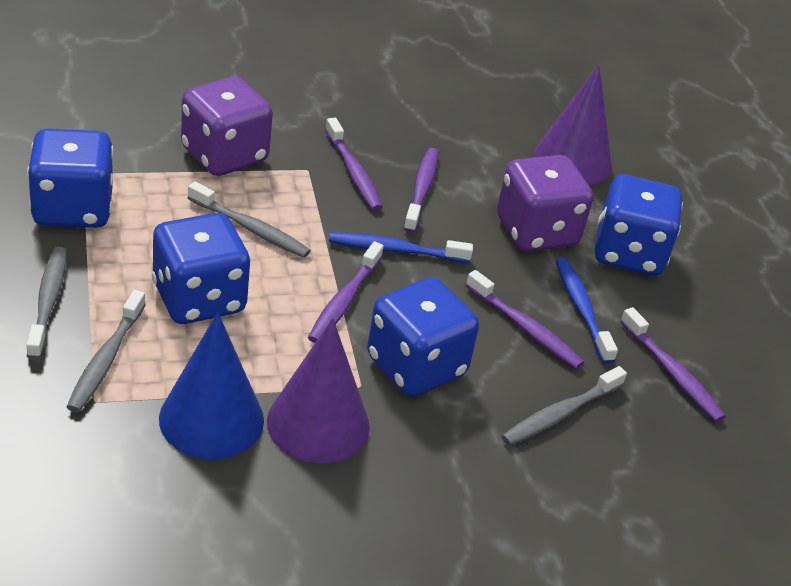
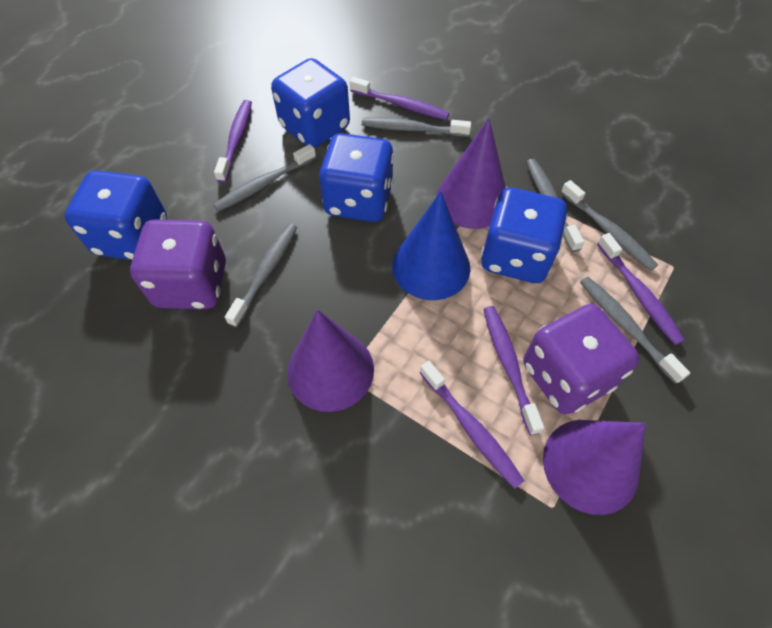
blue toothbrush: 2 -> 0
grey toothbrush: 4 -> 6
purple cone: 2 -> 3

